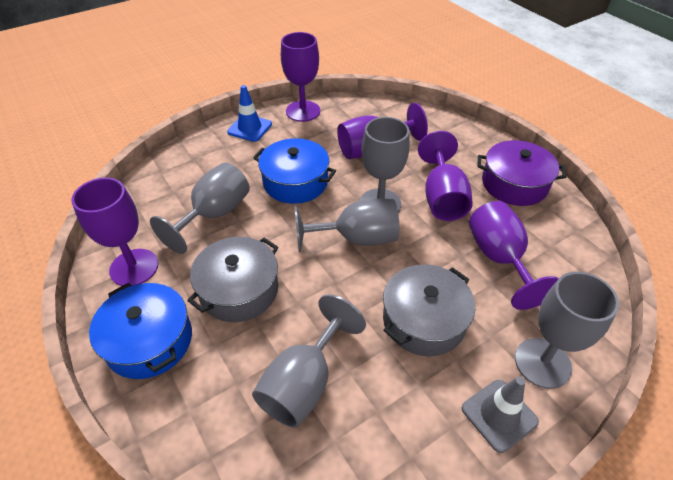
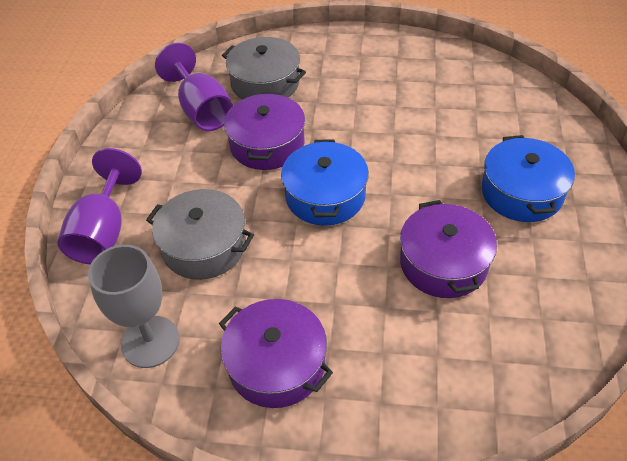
blue traffic cone: 1 -> 0
grey goblet: 5 -> 1
grey traffic cone: 1 -> 0
purple goblet: 5 -> 2
purple pot: 1 -> 3

